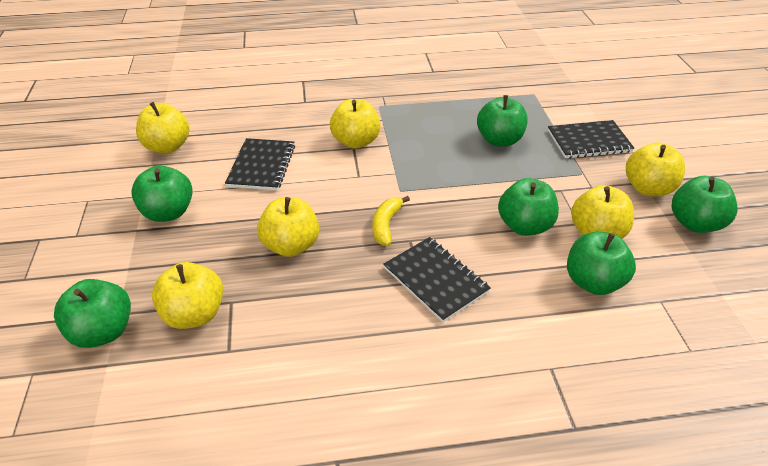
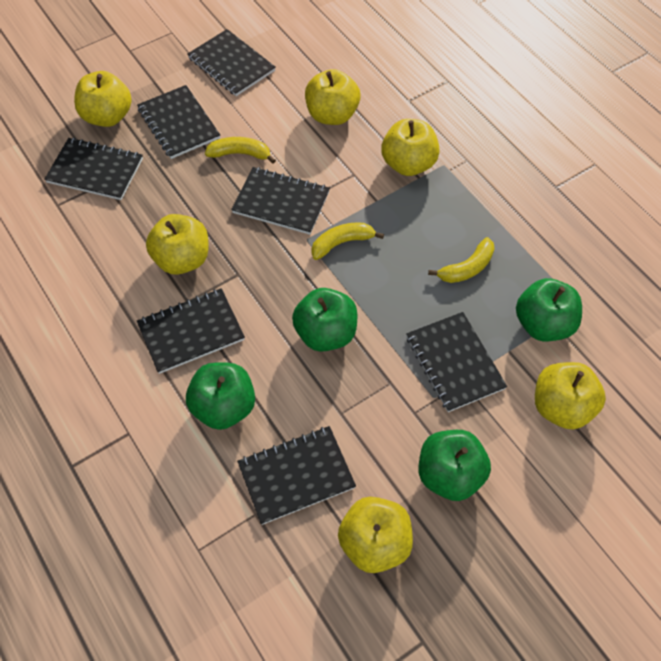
black notebook: 3 -> 7
green apple: 6 -> 4
yellow banana: 1 -> 3

